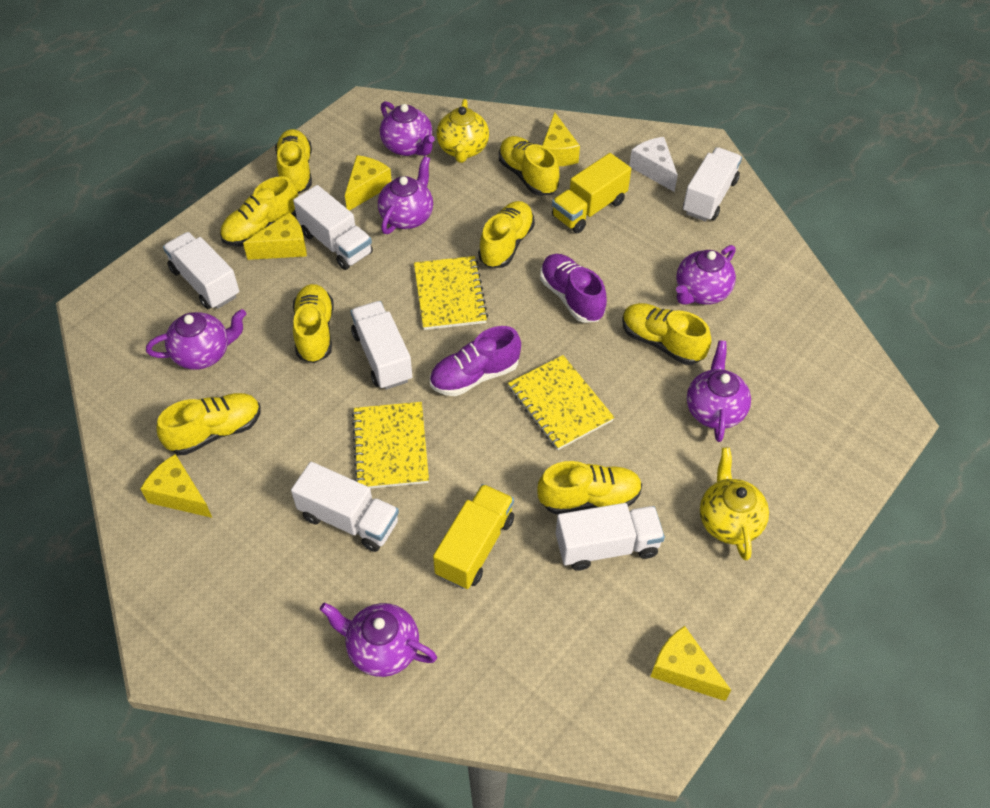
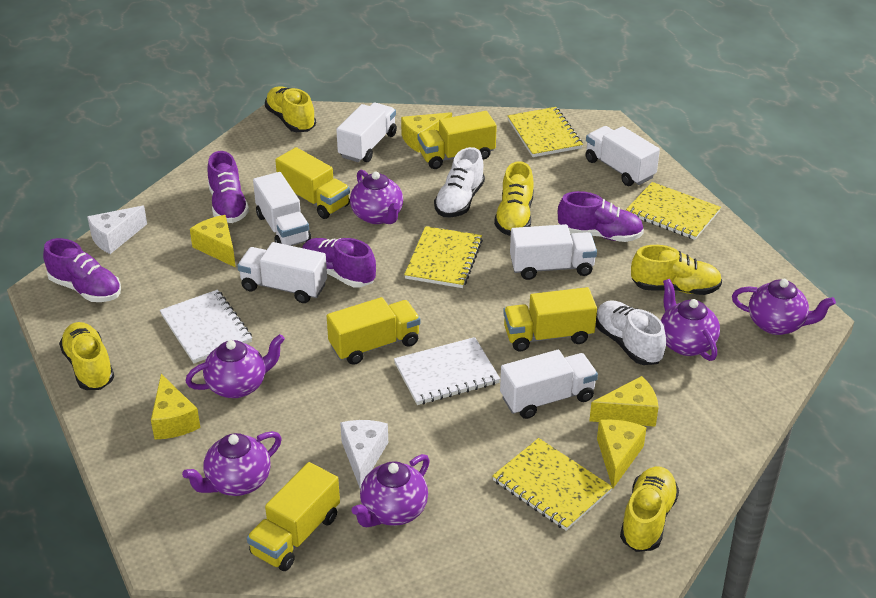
purple shoe: 2 -> 4
white cheese: 1 -> 2
white notebook: 0 -> 2
white shoe: 0 -> 2
yellow notebook: 3 -> 4
yellow shoe: 8 -> 5
yellow teapot: 2 -> 0
yellow truck: 2 -> 5

